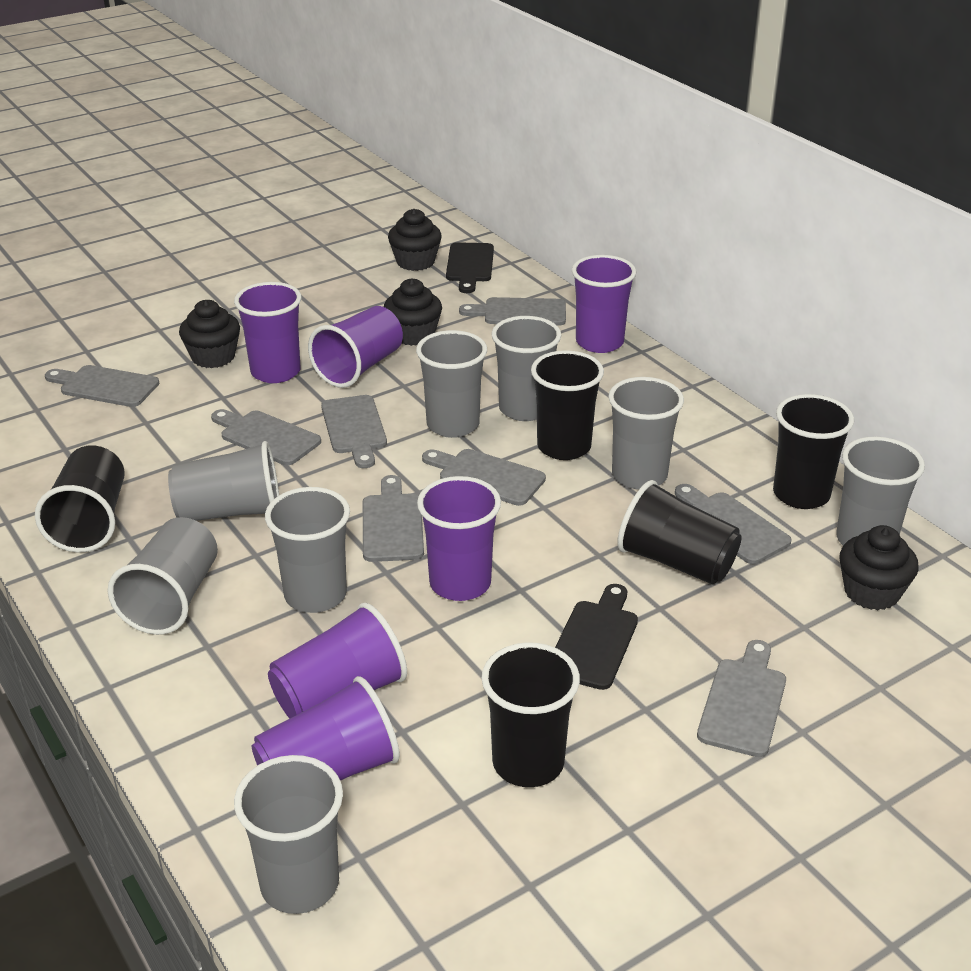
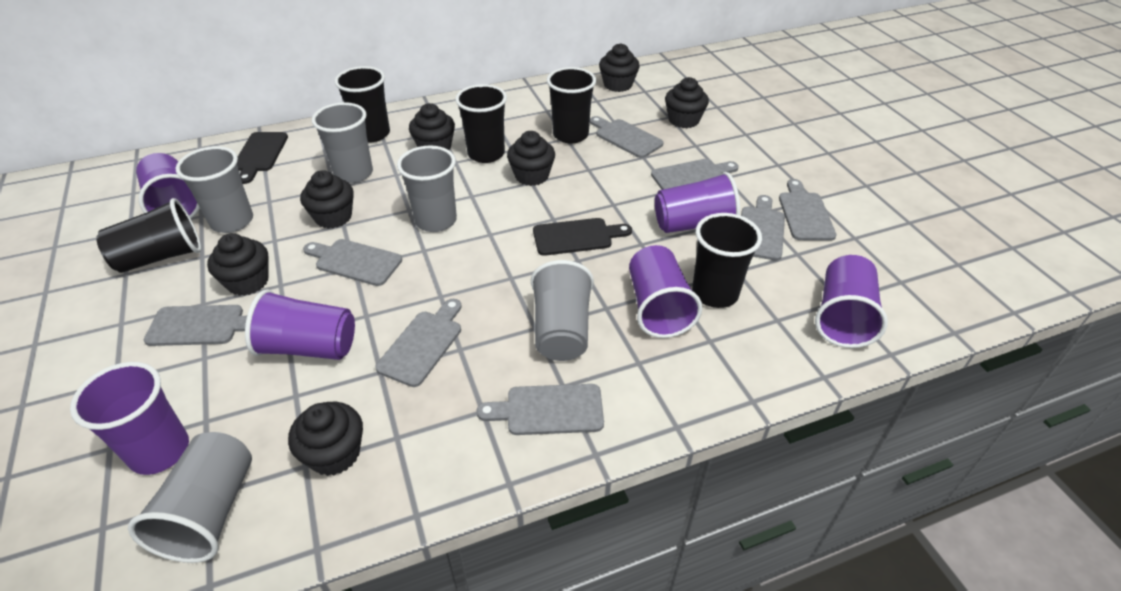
black cupcake: 4 -> 7
grey cup: 8 -> 5

